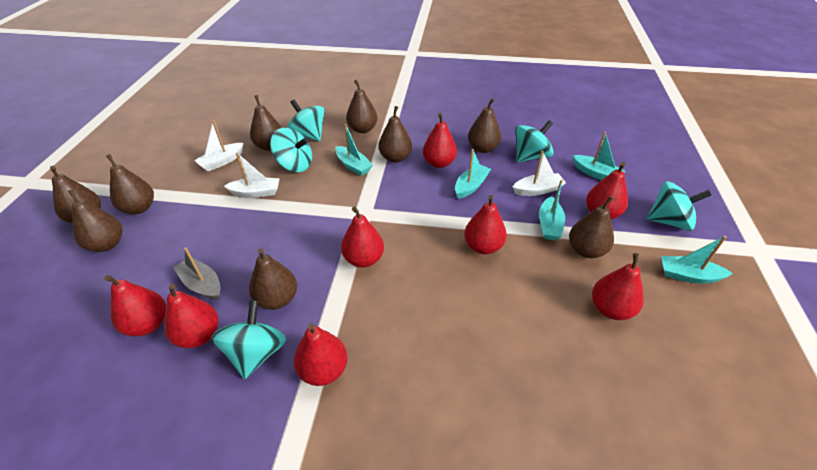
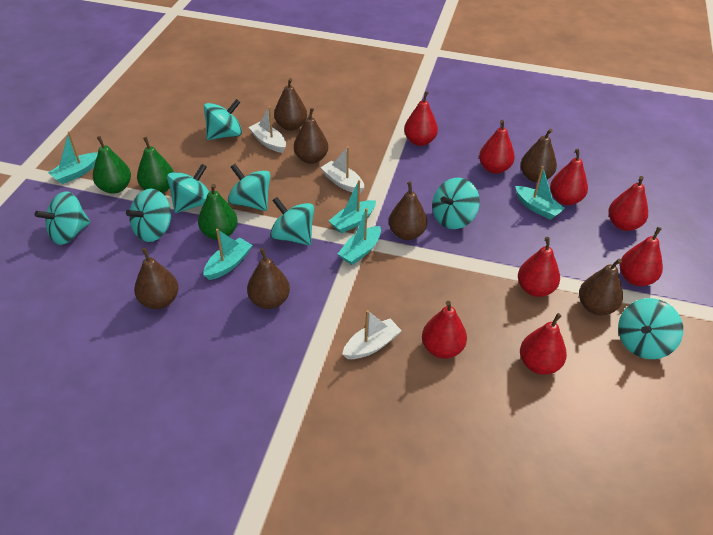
brown pear: 9 -> 7
green pear: 0 -> 3
grey boat: 1 -> 0
turquoise spinning top: 5 -> 8

